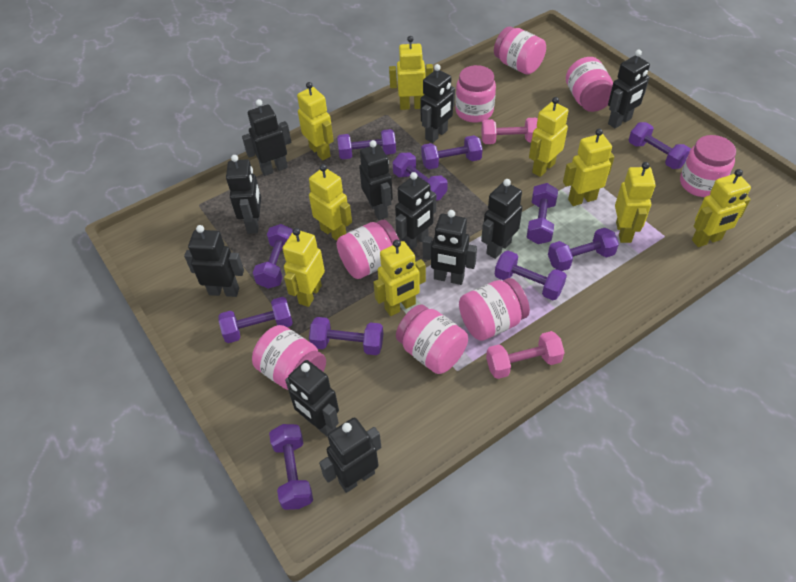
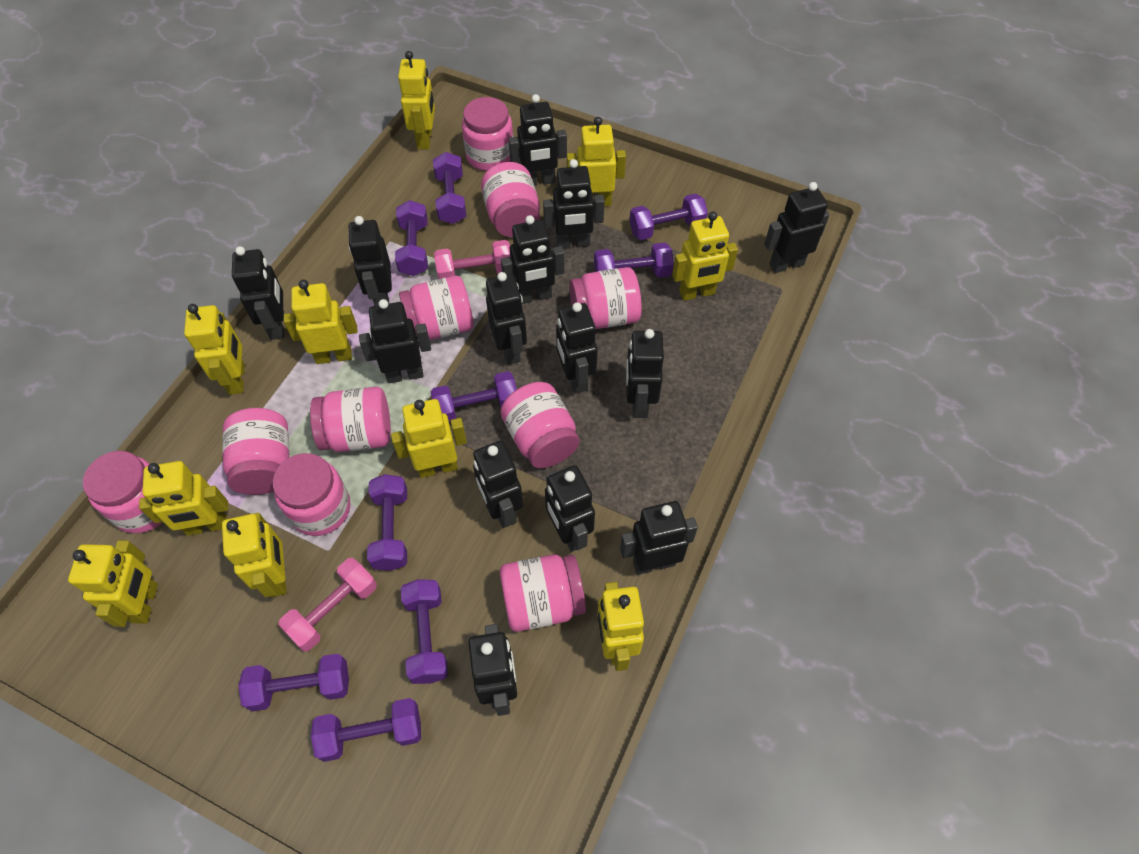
black robot: 11 -> 14
pink jar: 8 -> 10
purple dumbbell: 11 -> 9
yellow robot: 9 -> 10

